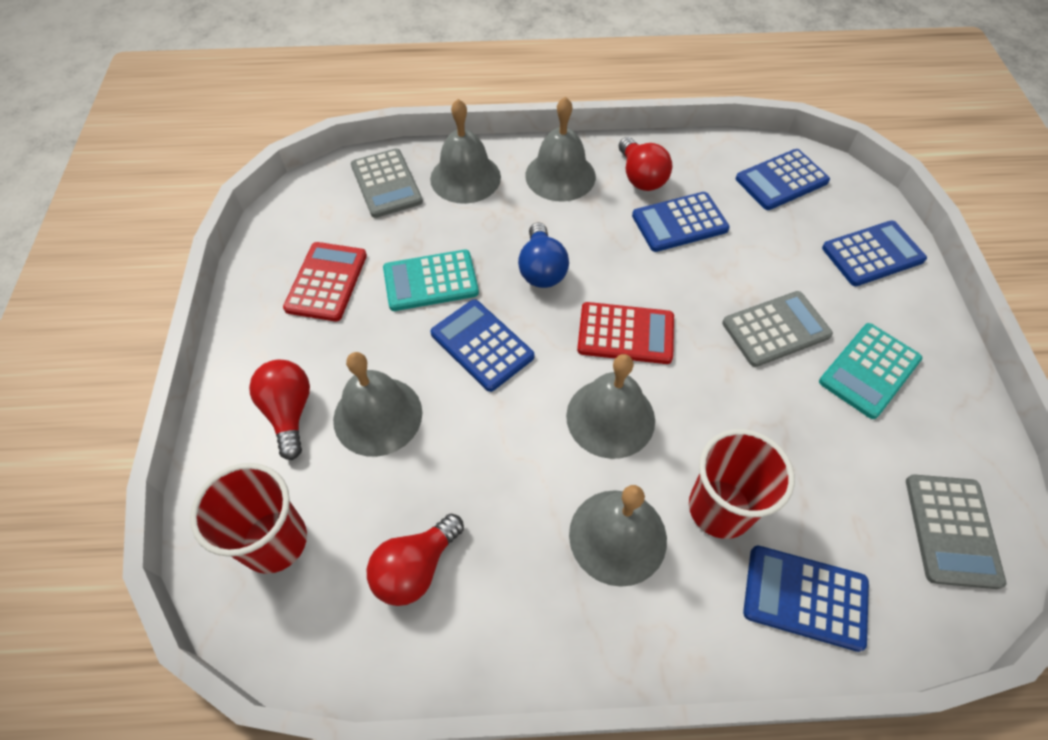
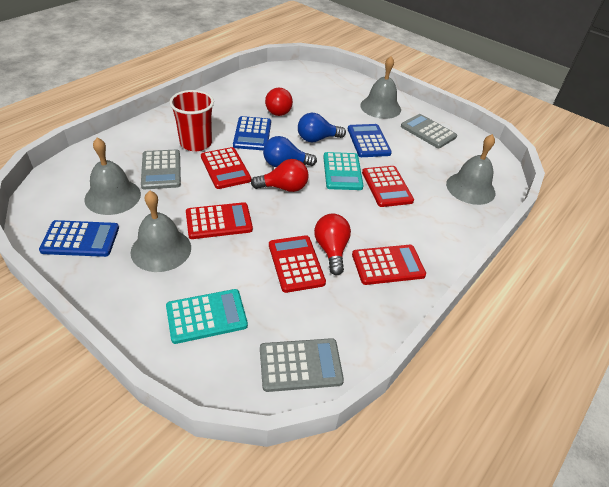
blue calculator: 5 -> 3
blue light bulb: 1 -> 2
grey bell: 5 -> 4
red calculator: 2 -> 5
red cup: 2 -> 1

